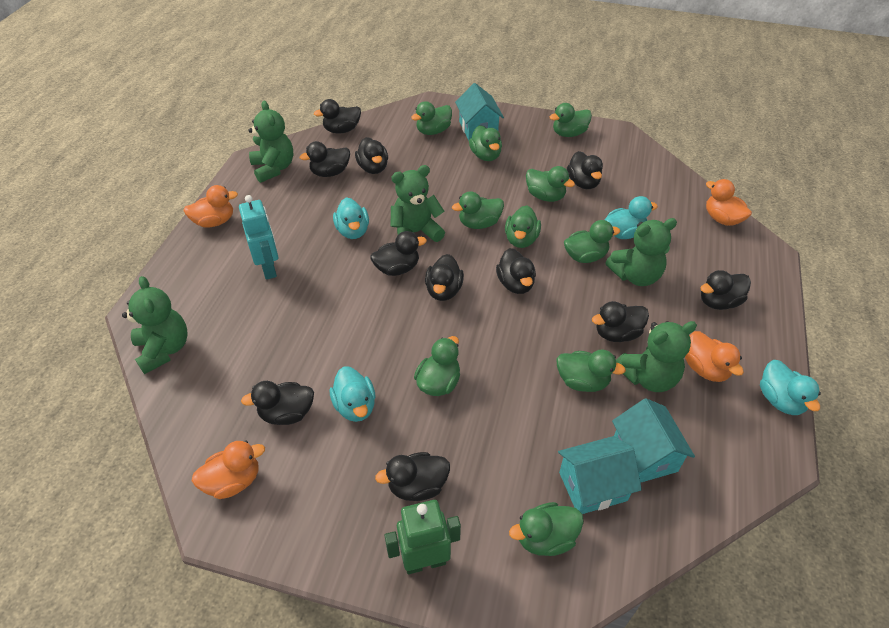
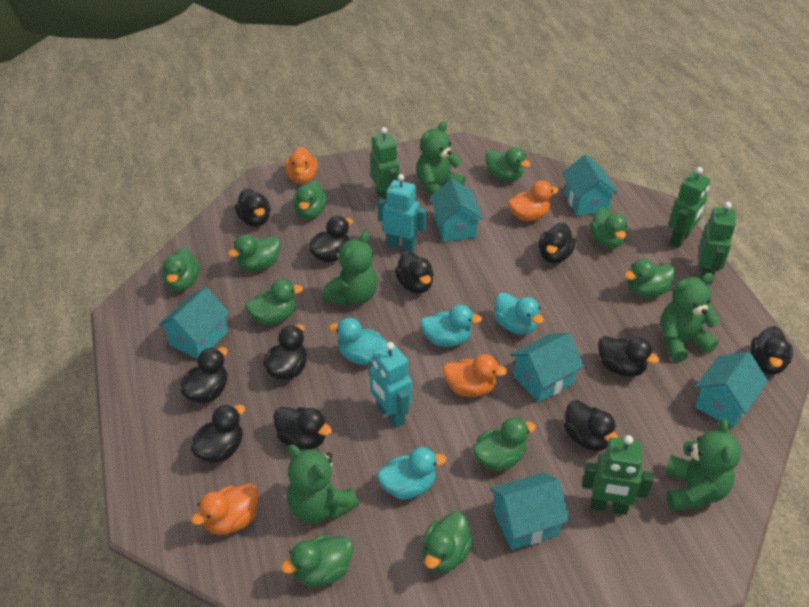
green robot: 1 -> 4
turquoise house: 3 -> 6
turquoise robot: 1 -> 2

